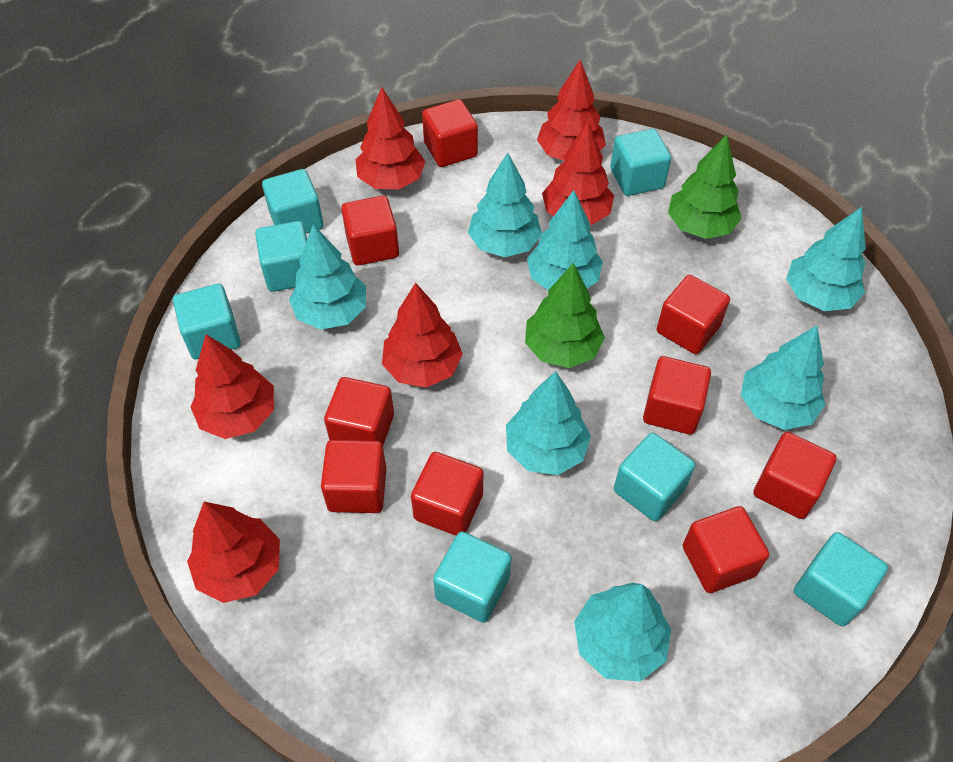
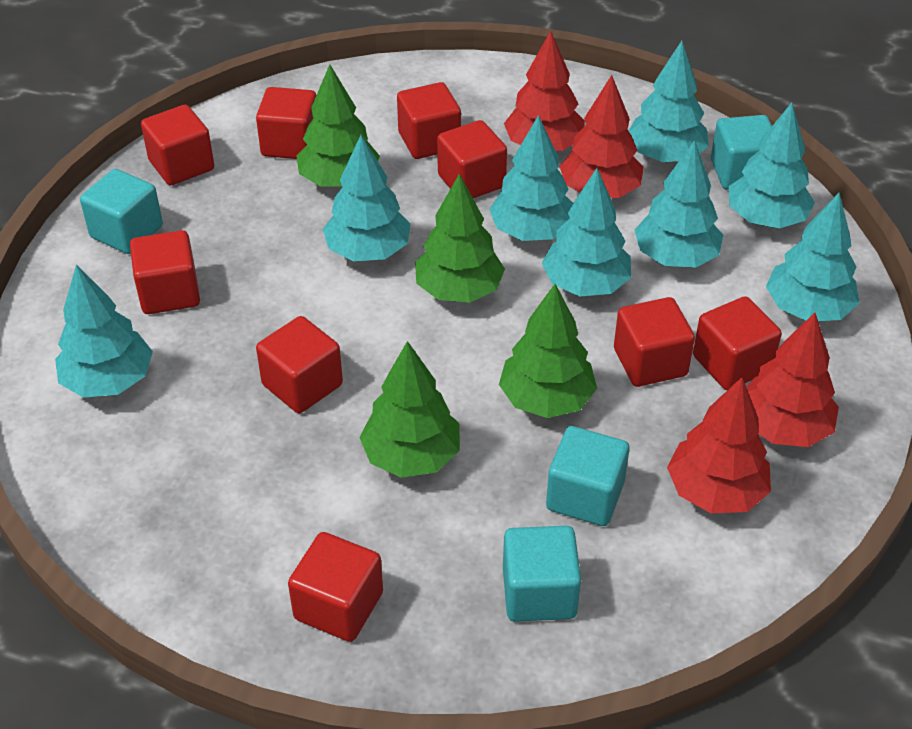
green tree: 2 -> 4
red tree: 6 -> 4
turquoise cube: 7 -> 4
turquoise tree: 7 -> 8

